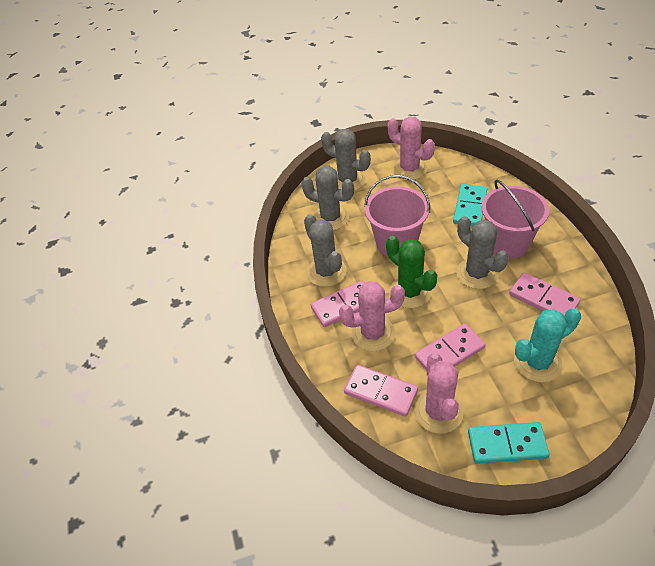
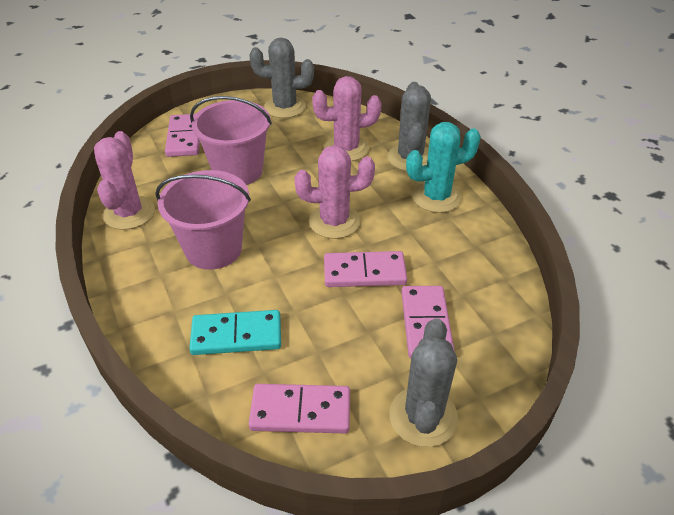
green cactus: 1 -> 0
grey cactus: 4 -> 3
turquoise domino: 2 -> 1

